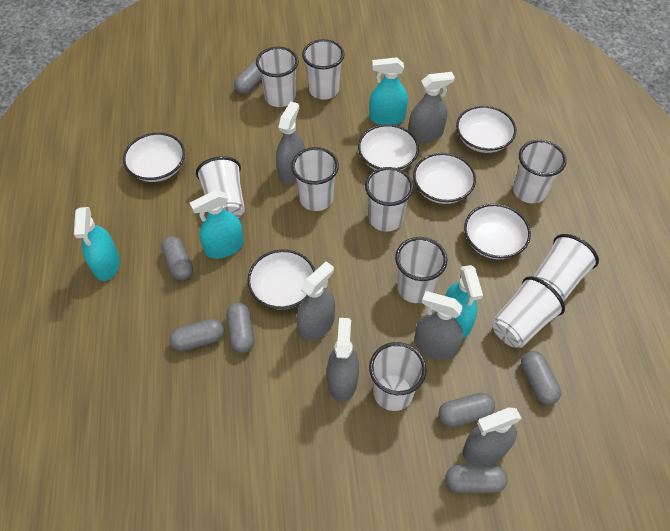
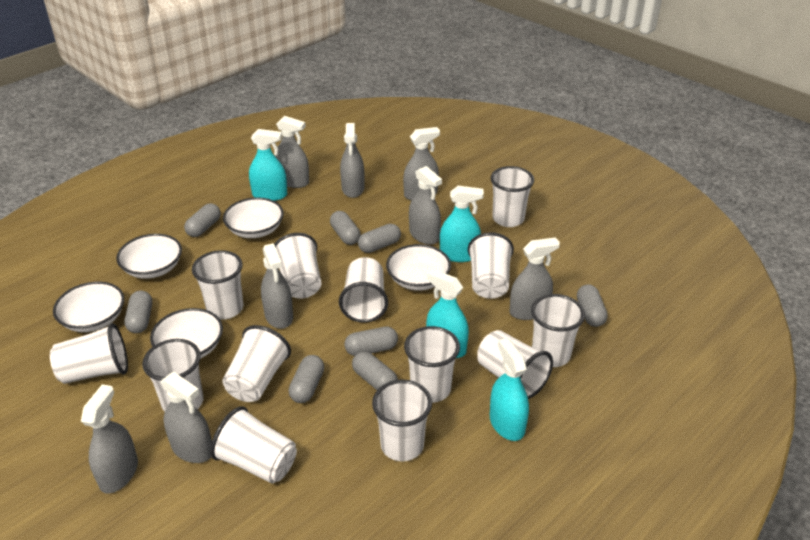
grey capsule: 7 -> 8
grey spray bottle: 6 -> 8
white bowl: 6 -> 5
white cup: 10 -> 13

